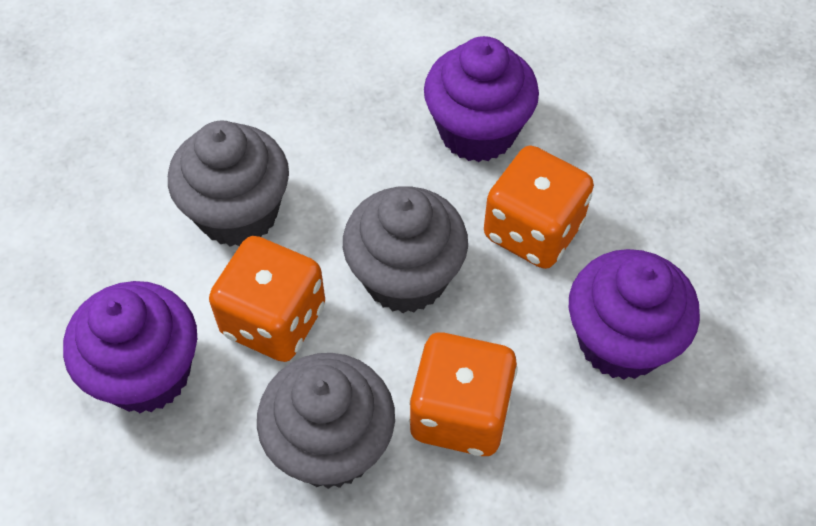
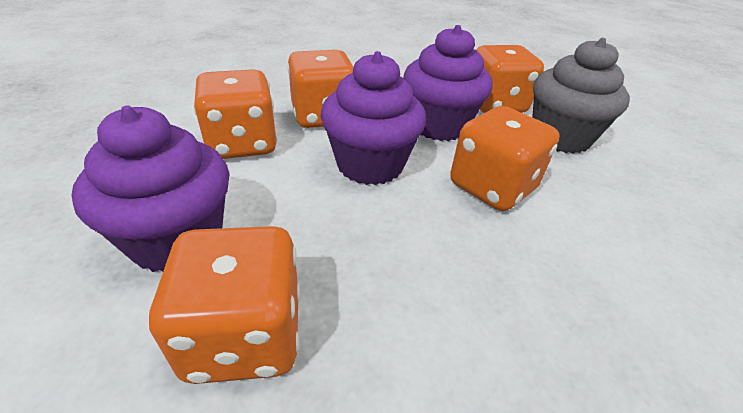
grey cupcake: 3 -> 1
orange dice: 3 -> 5

